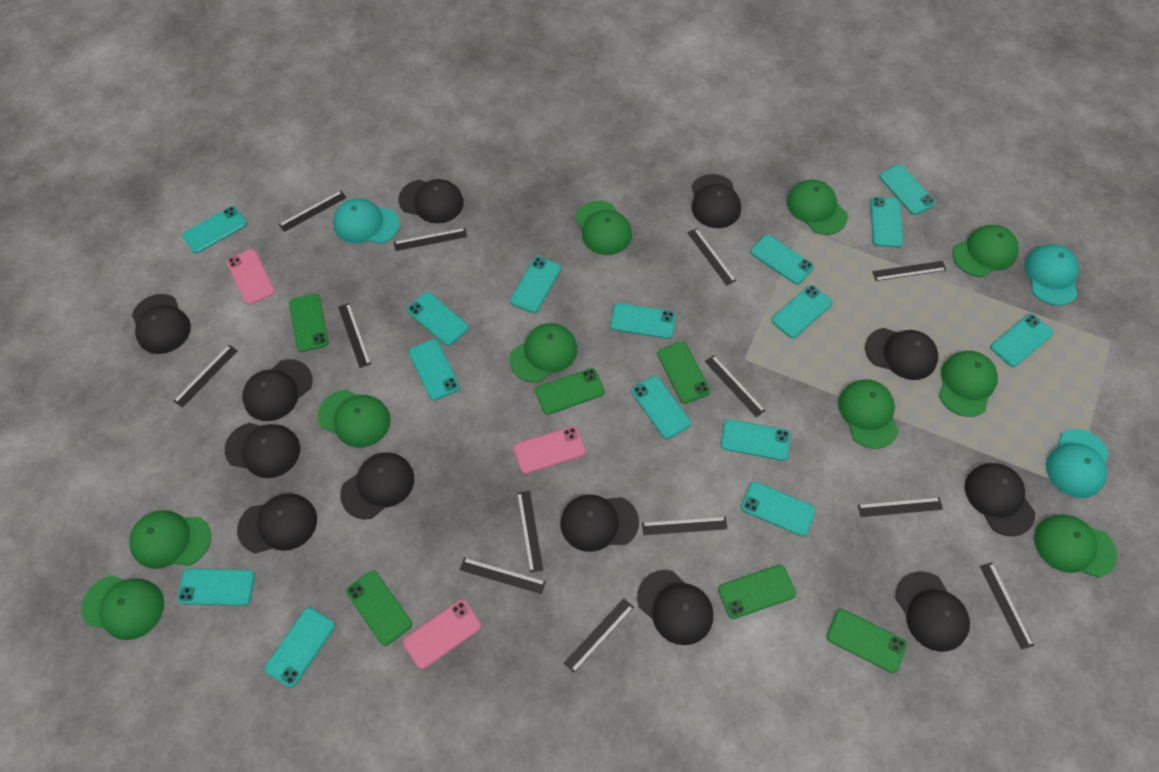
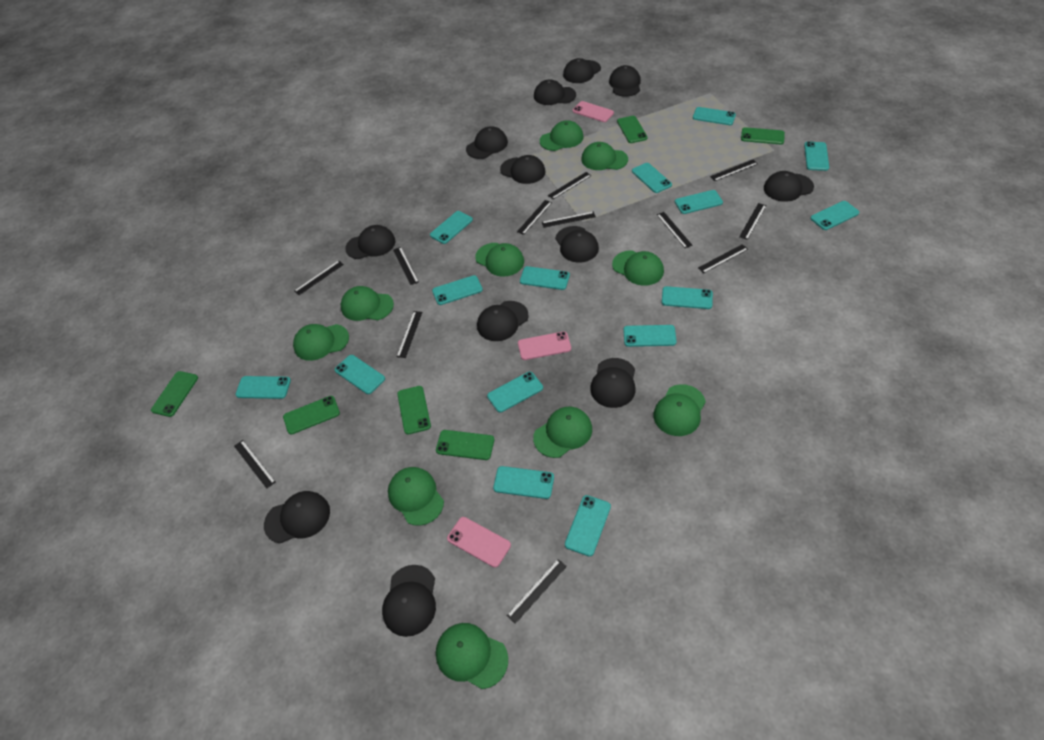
black ruler: 13 -> 12
turquoise cap: 3 -> 0

